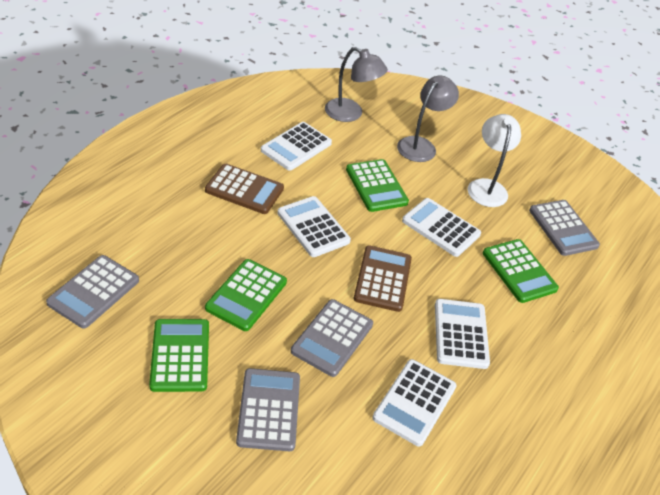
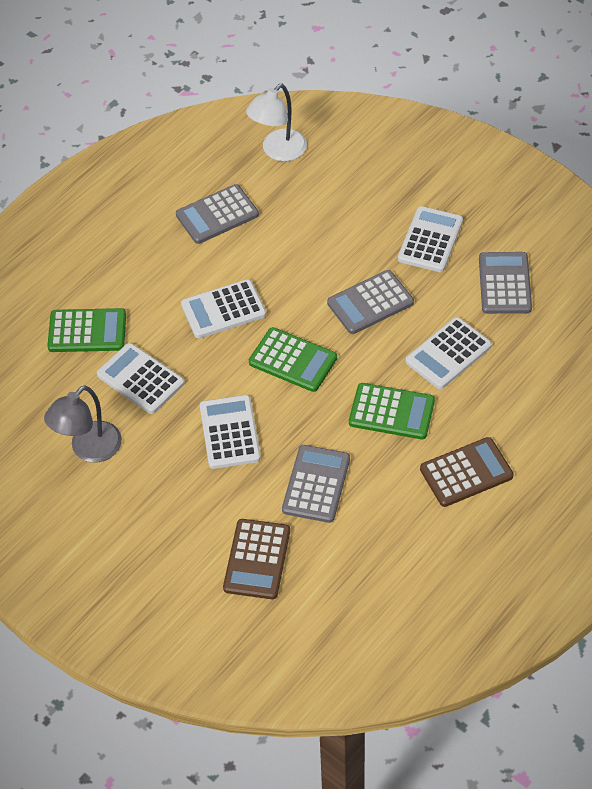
green calculator: 4 -> 3
grey lamp: 2 -> 1

